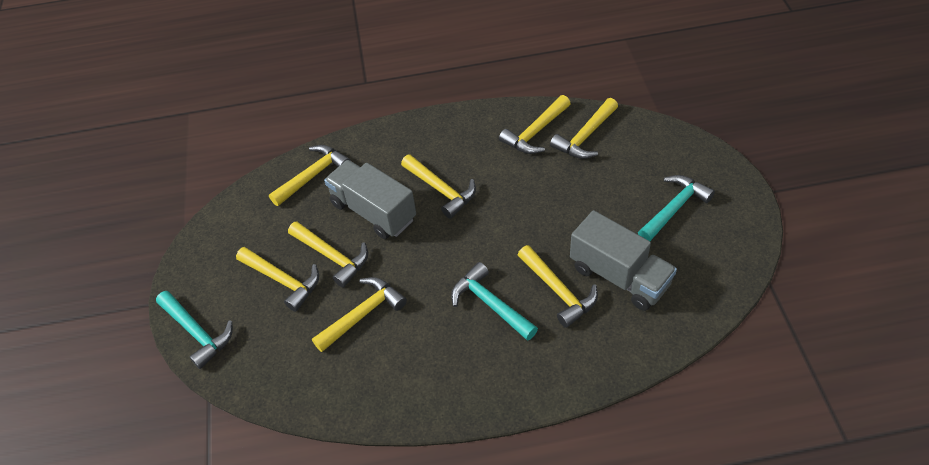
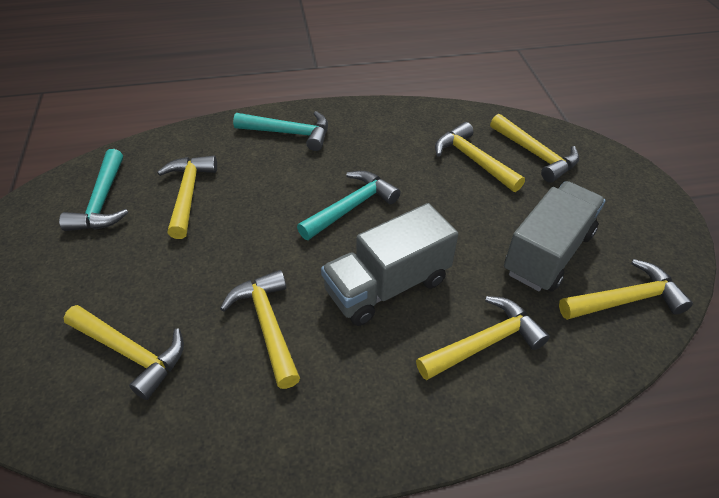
yellow hammer: 8 -> 7

